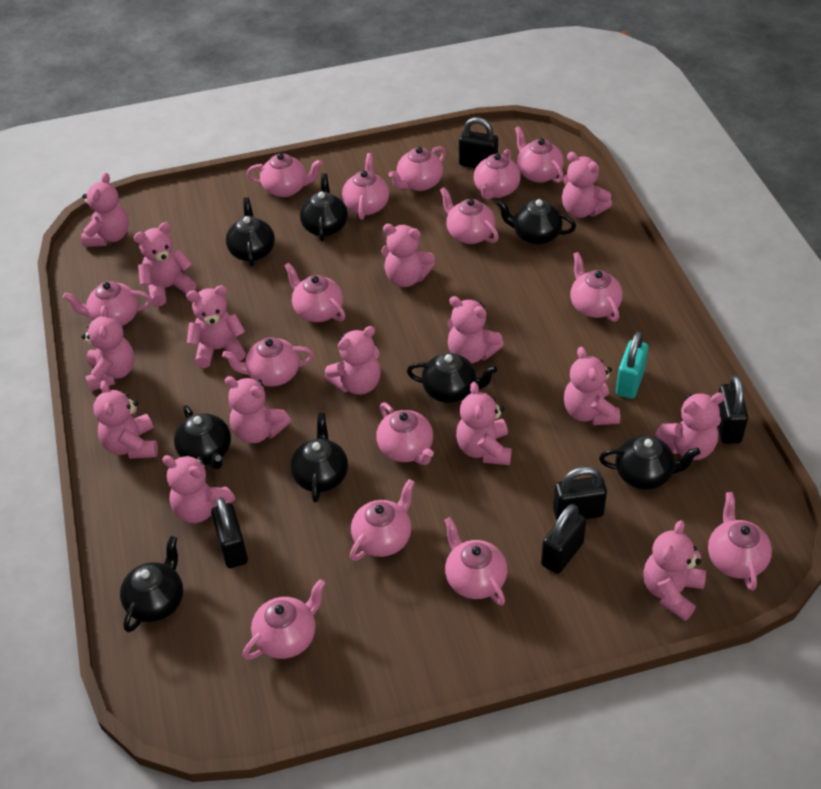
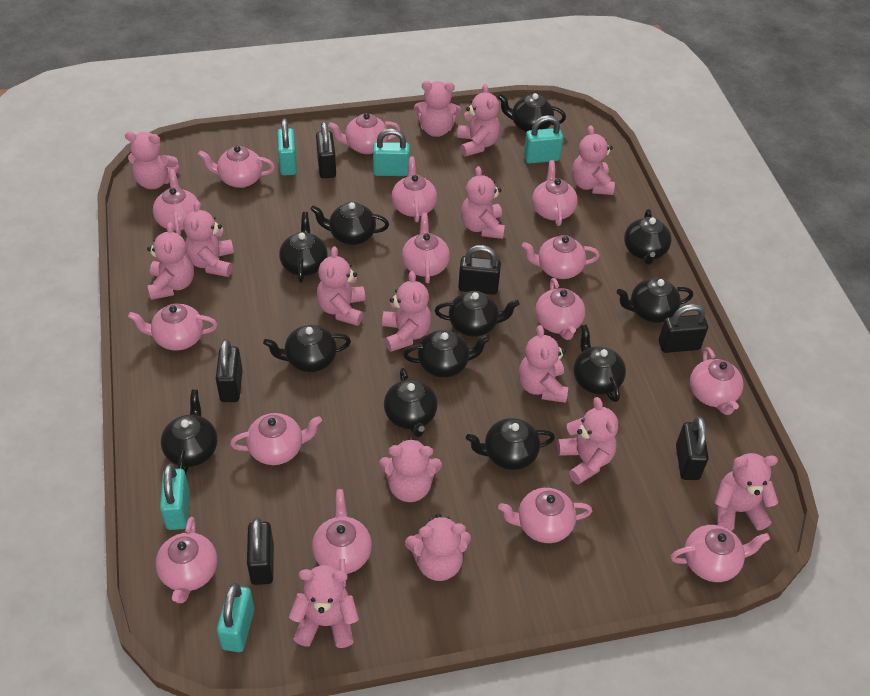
black padlock: 5 -> 6
black teapot: 8 -> 12
turquoise padlock: 1 -> 5

